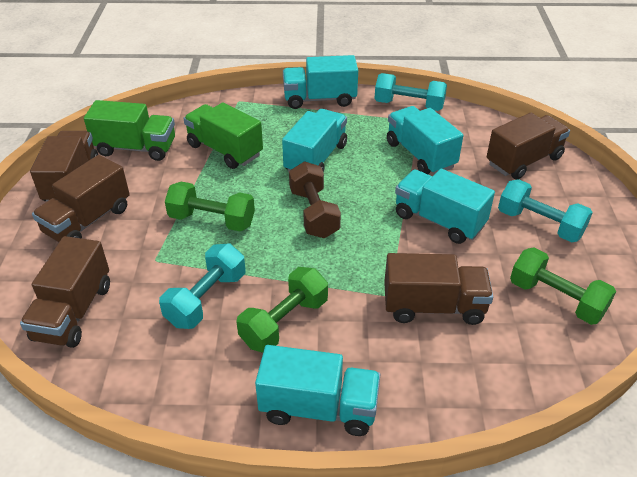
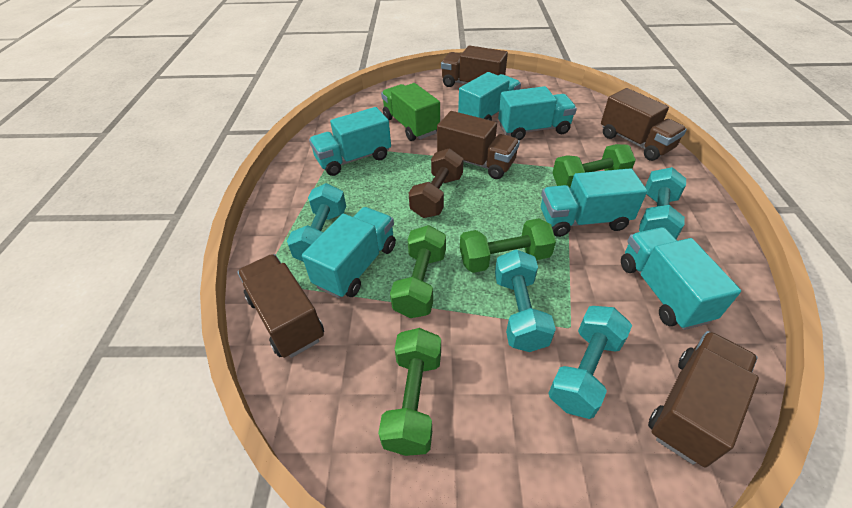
green dumbbell: 3 -> 4
green truck: 2 -> 1
turquoise dumbbell: 3 -> 4
turquoise truck: 5 -> 6

